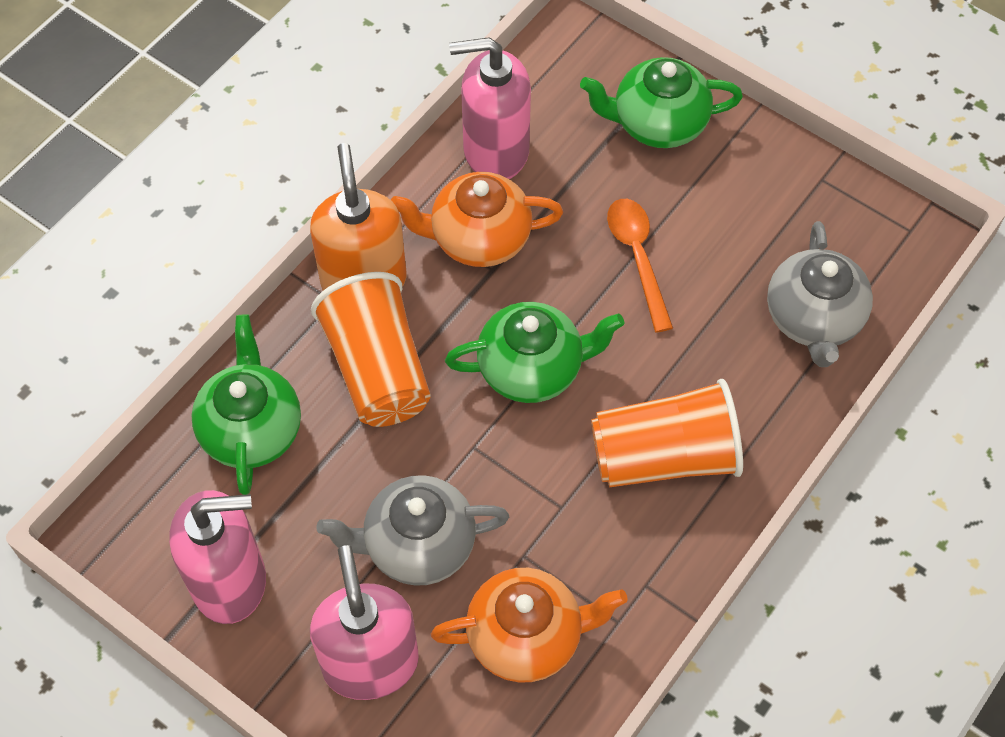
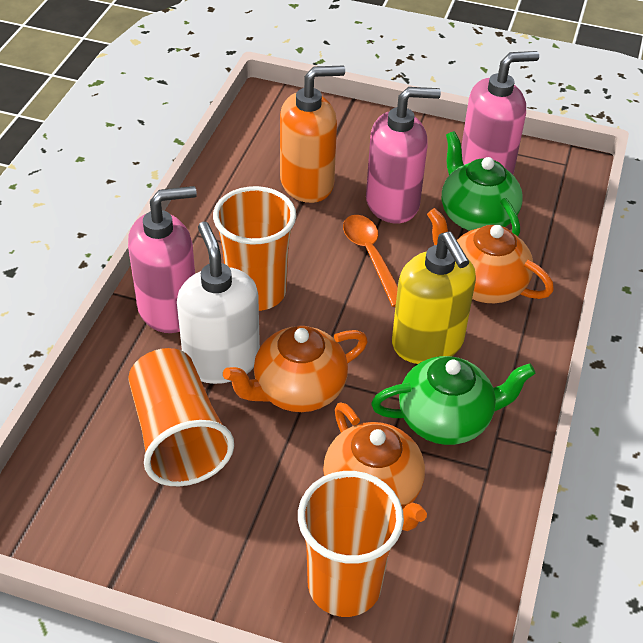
green teapot: 3 -> 2
grey teapot: 2 -> 0
orange cup: 2 -> 3
orange teapot: 2 -> 3
white soap dispenser: 0 -> 1
yellow soap dispenser: 0 -> 1

